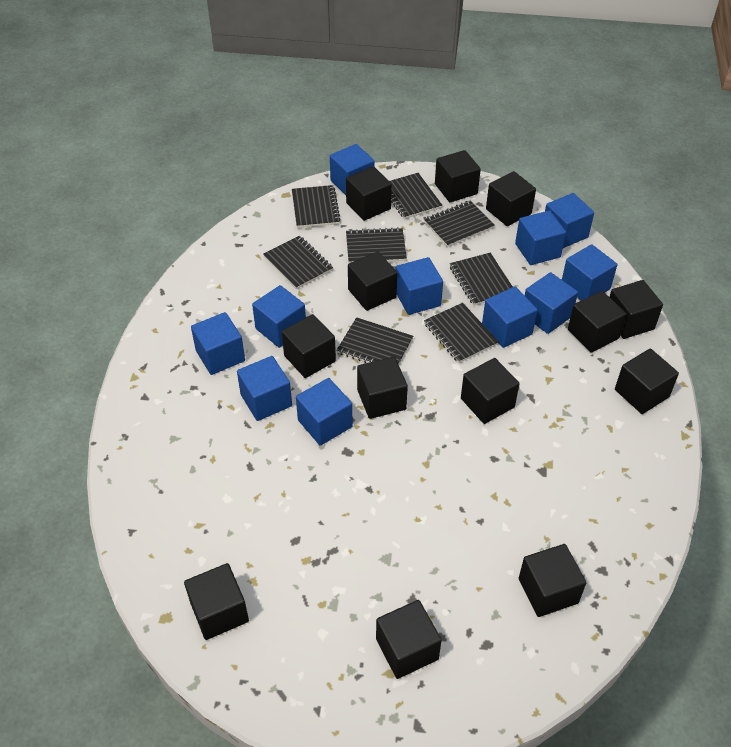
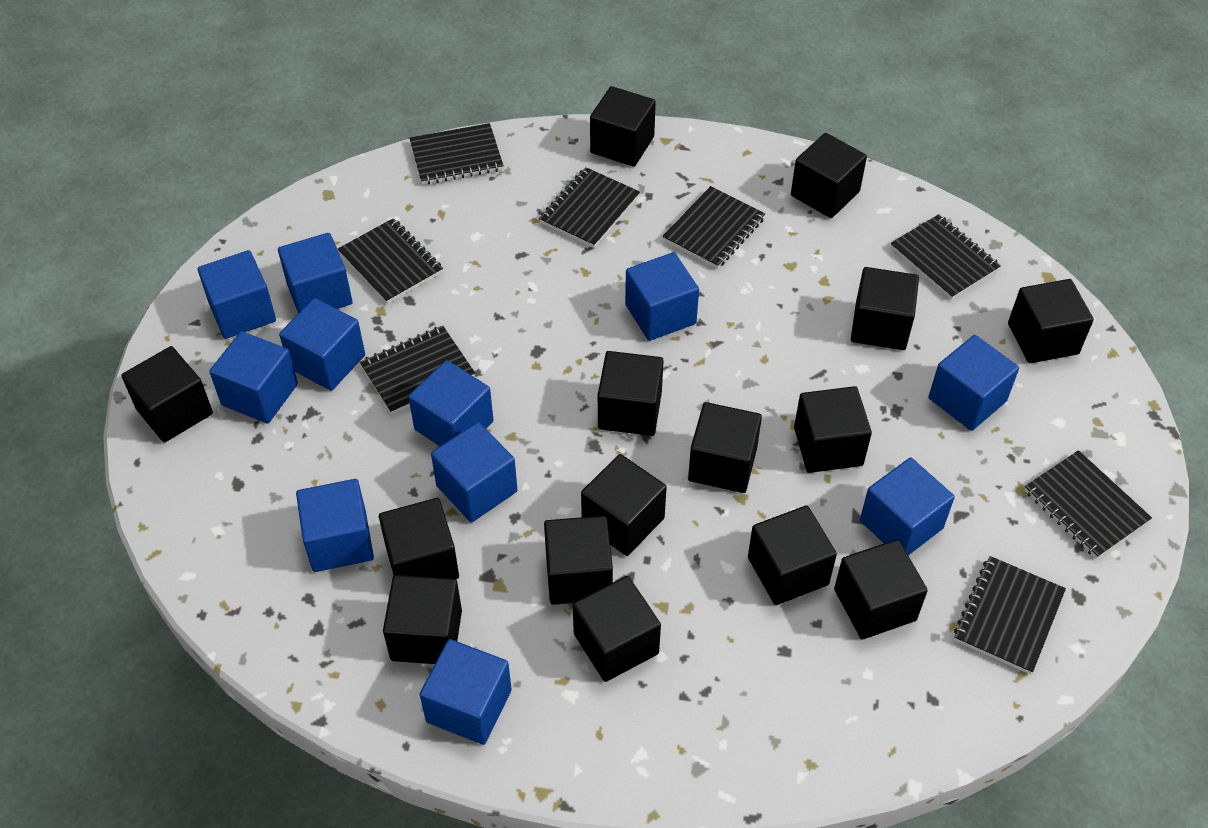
black cube: 13 -> 15

